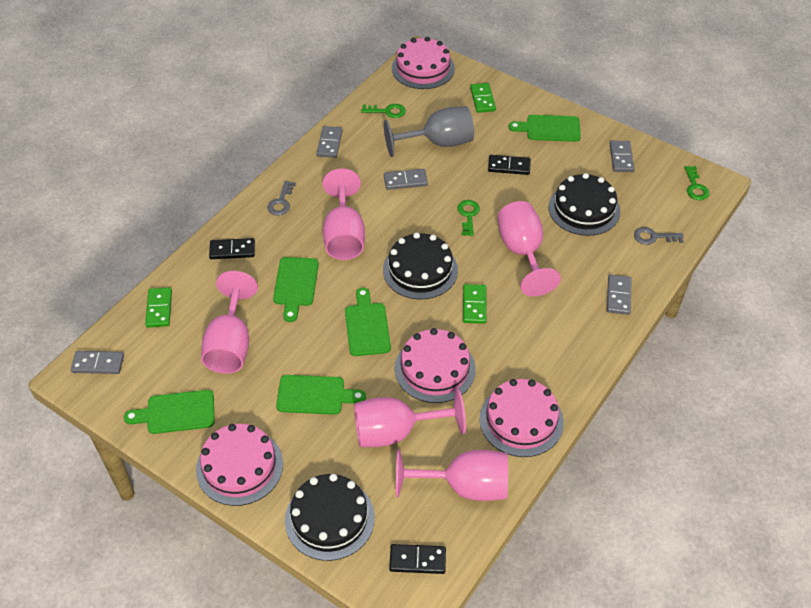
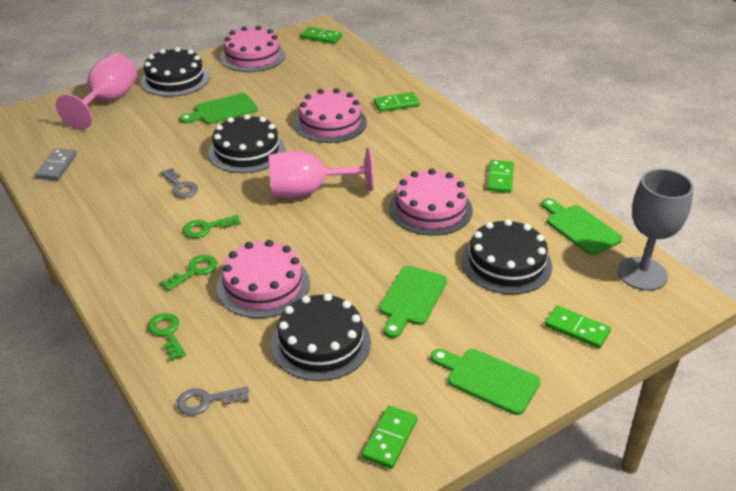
black cake: 3 -> 4
black domino: 3 -> 0
green cutting board: 5 -> 4
green domino: 3 -> 5
grey domino: 5 -> 1
pink goblet: 5 -> 2

